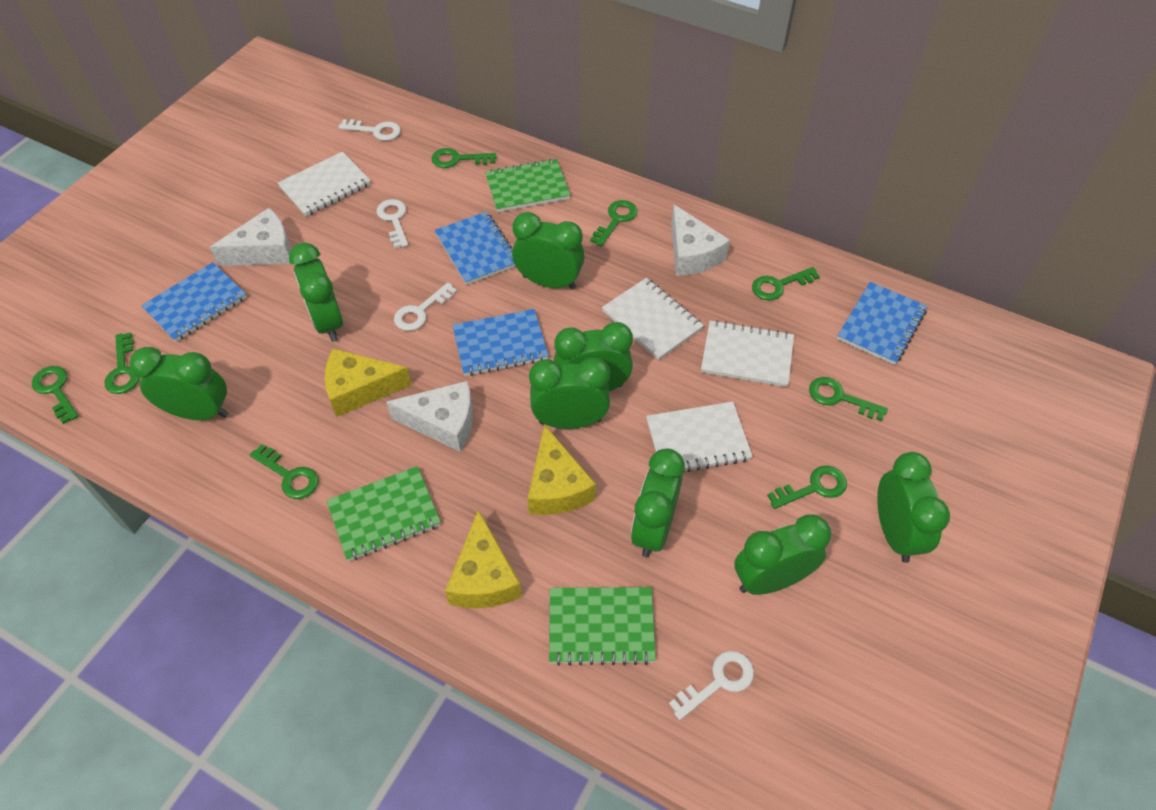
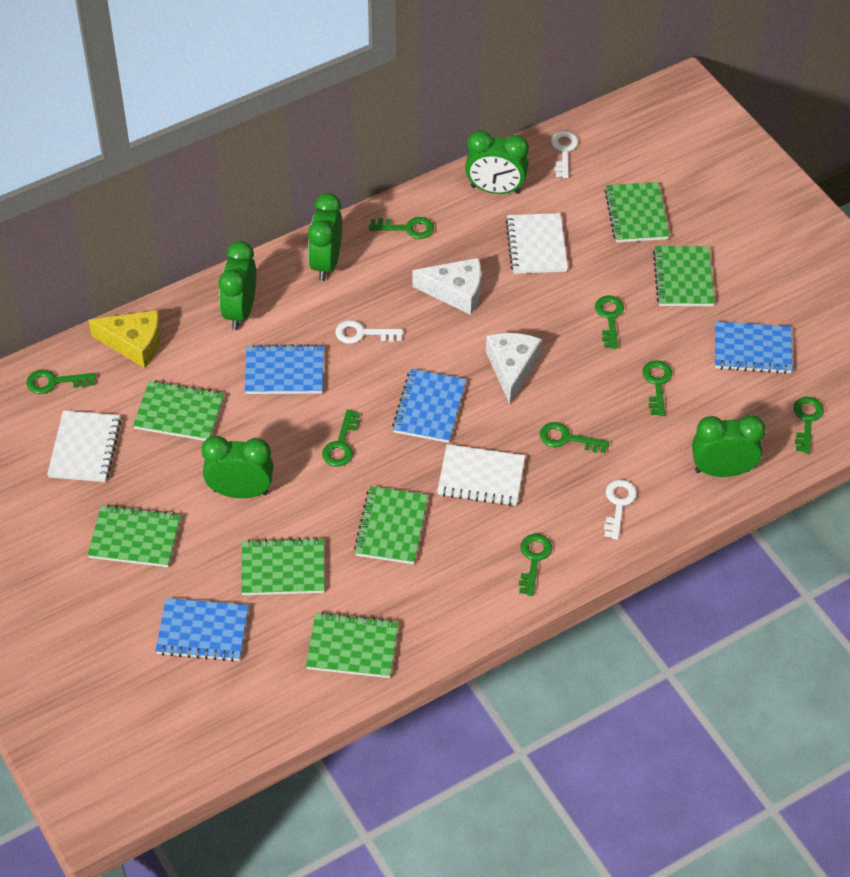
green clock: 8 -> 5
green notebook: 3 -> 7
white cheese: 3 -> 2
white key: 4 -> 3
white notebook: 4 -> 3
yellow cheese: 3 -> 1

